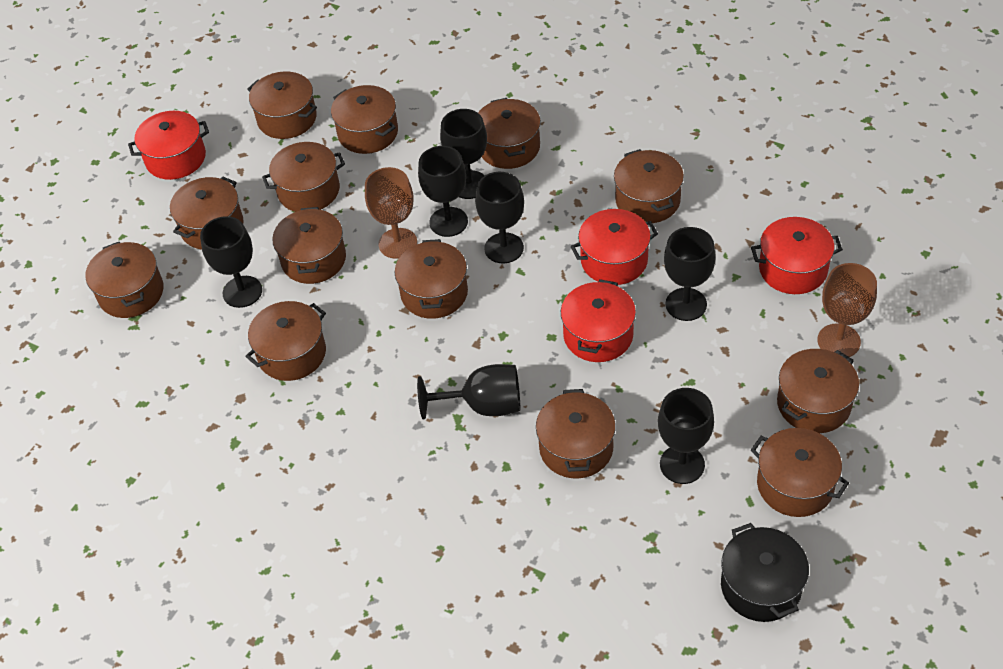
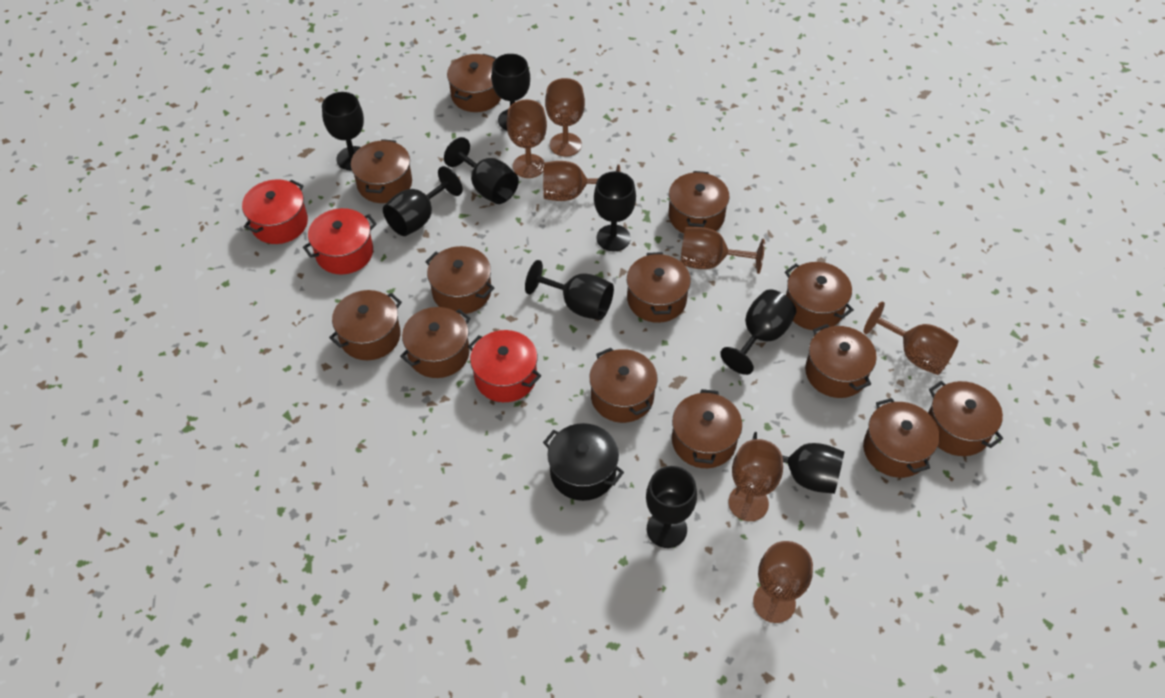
black goblet: 7 -> 9
brown goblet: 2 -> 7
red pot: 4 -> 3

